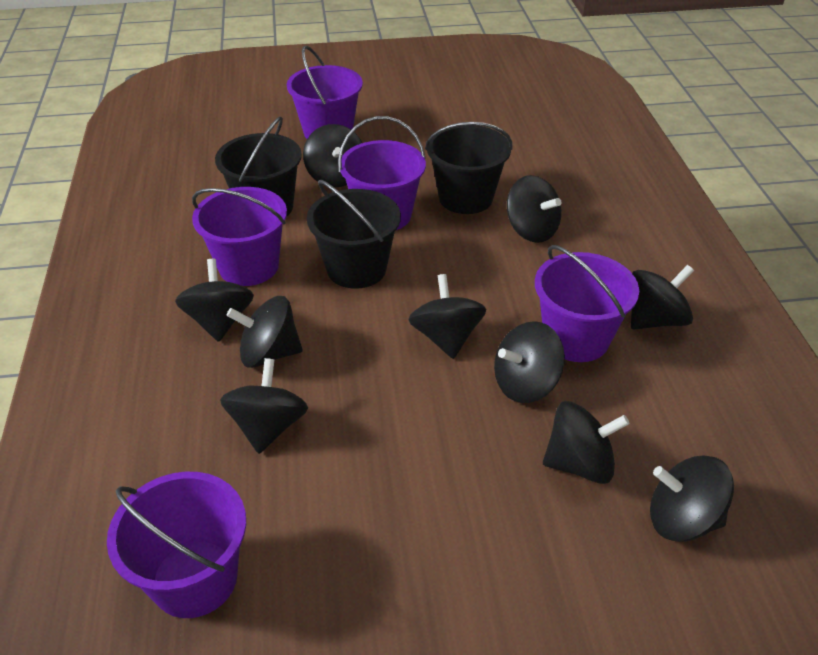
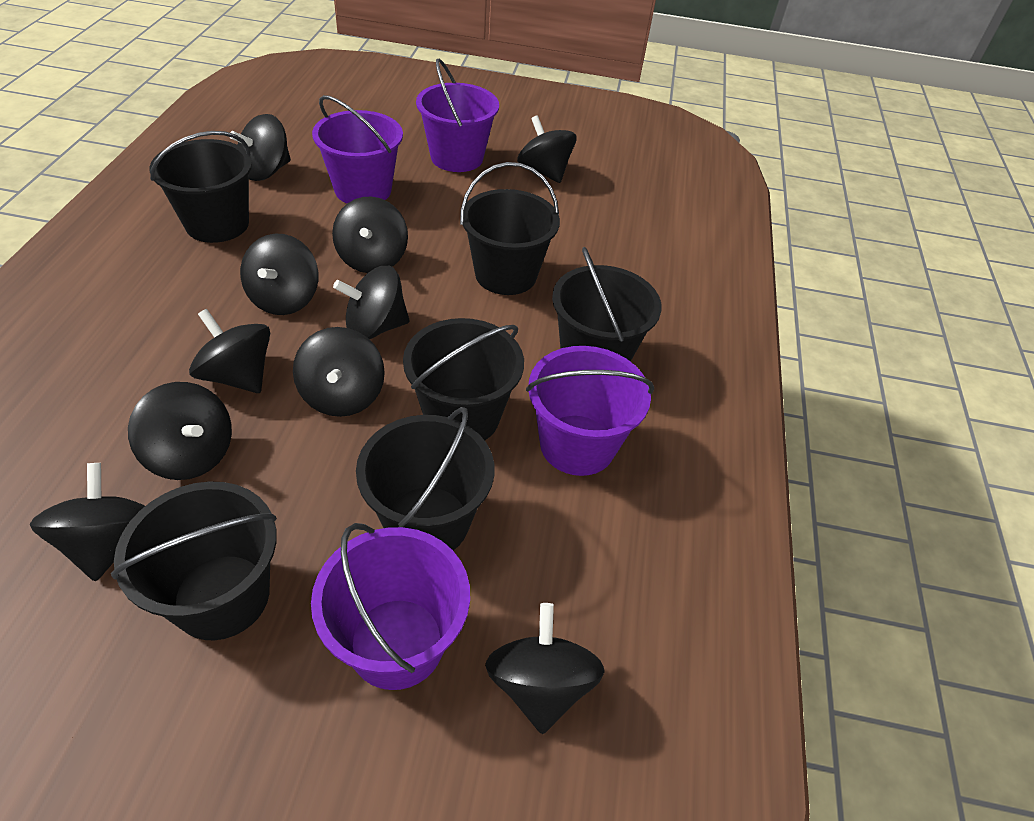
black bucket: 3 -> 6
purple bucket: 5 -> 4

